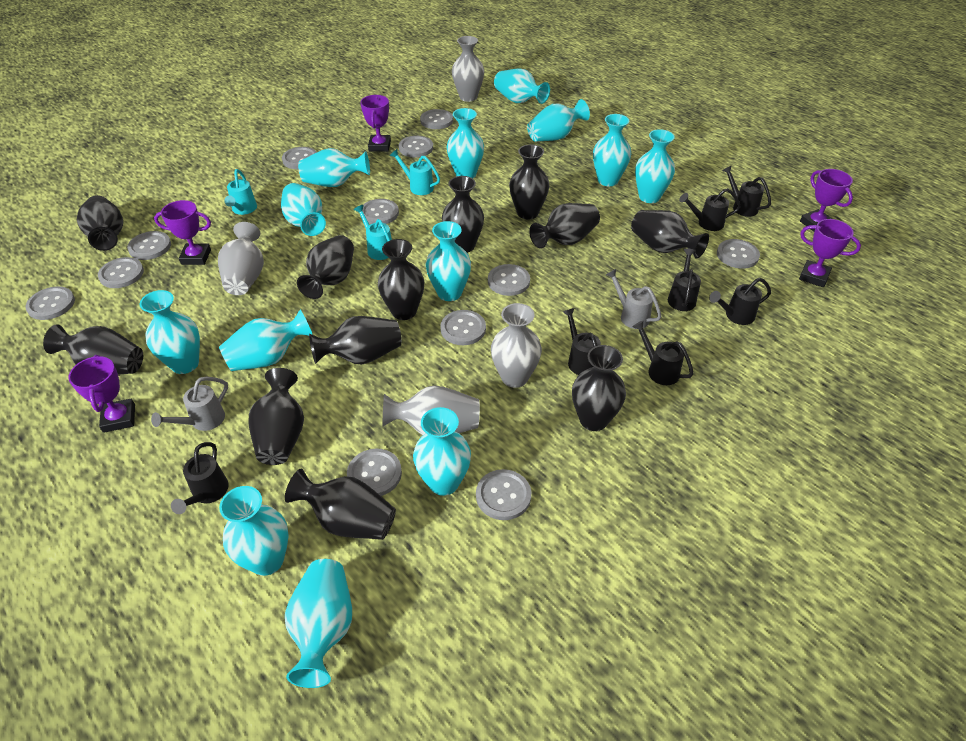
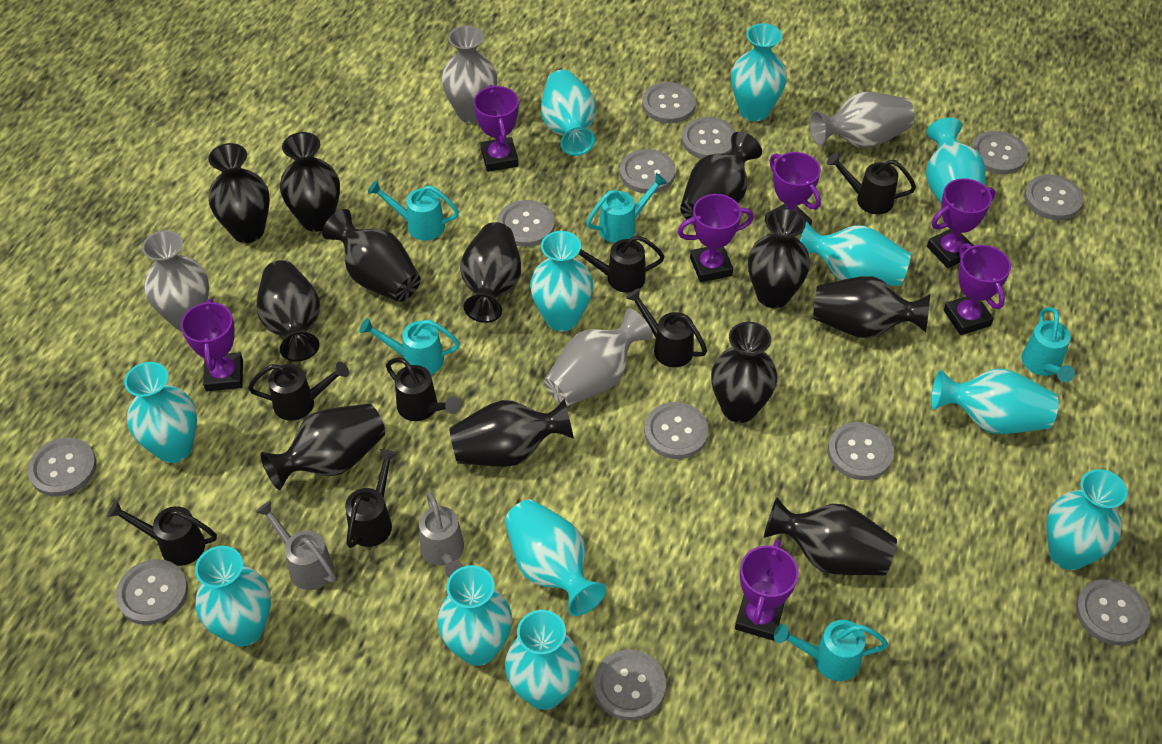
purple trophy: 5 -> 7
turquoise vase: 13 -> 12
turquoise watering can: 3 -> 5

